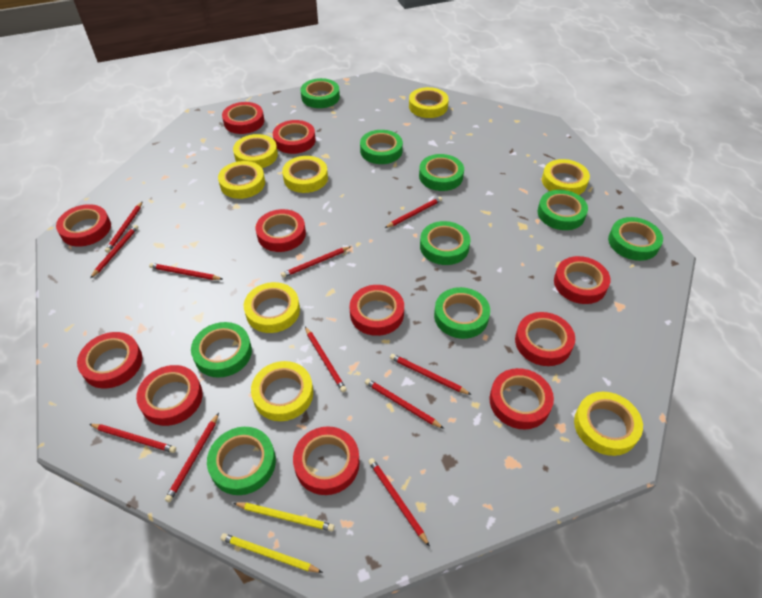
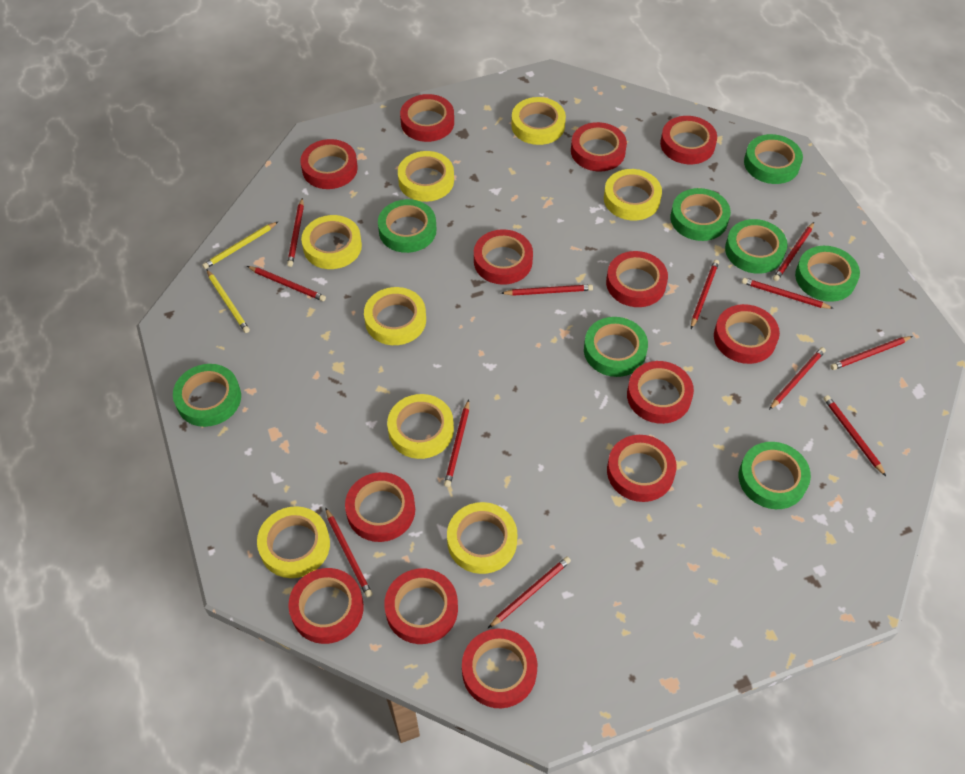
green tape: 9 -> 8
red pencil: 11 -> 12
red tape: 11 -> 13

